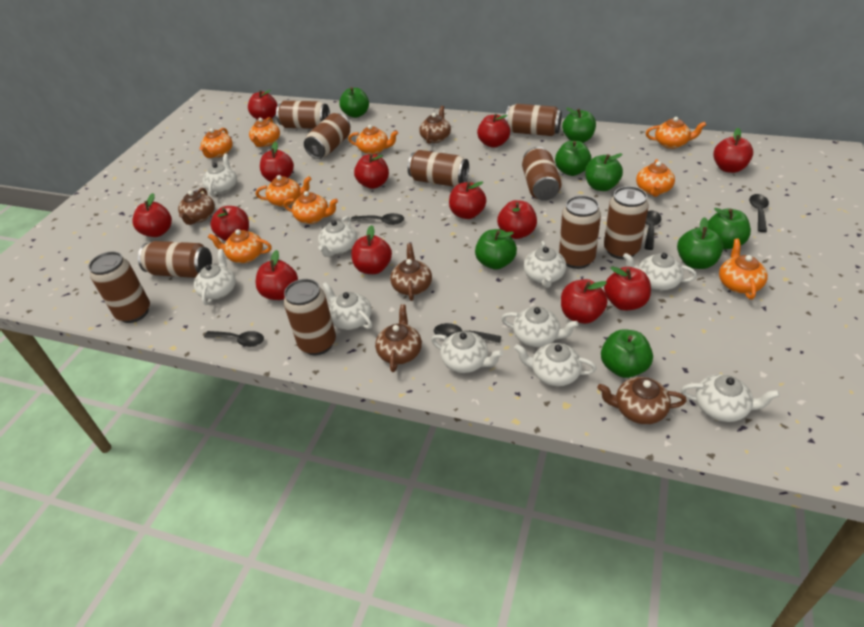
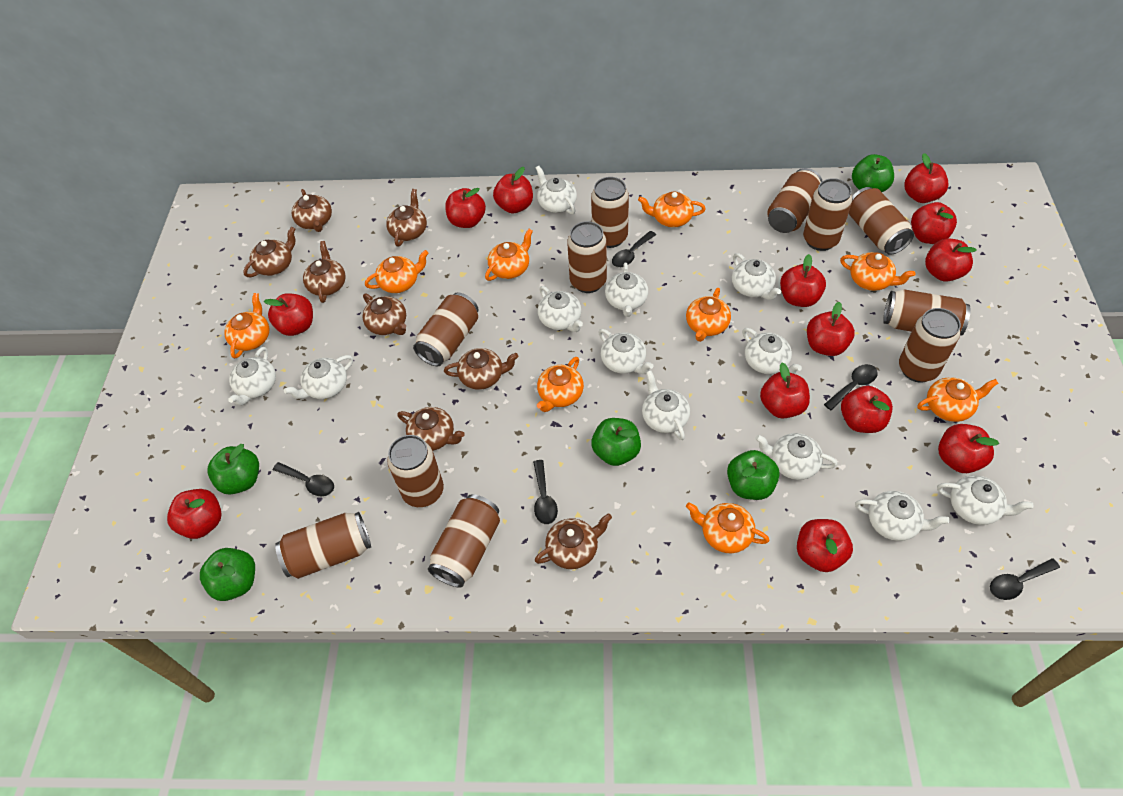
brown can: 10 -> 11
brown teapot: 5 -> 8
green apple: 8 -> 5
white teapot: 10 -> 12

